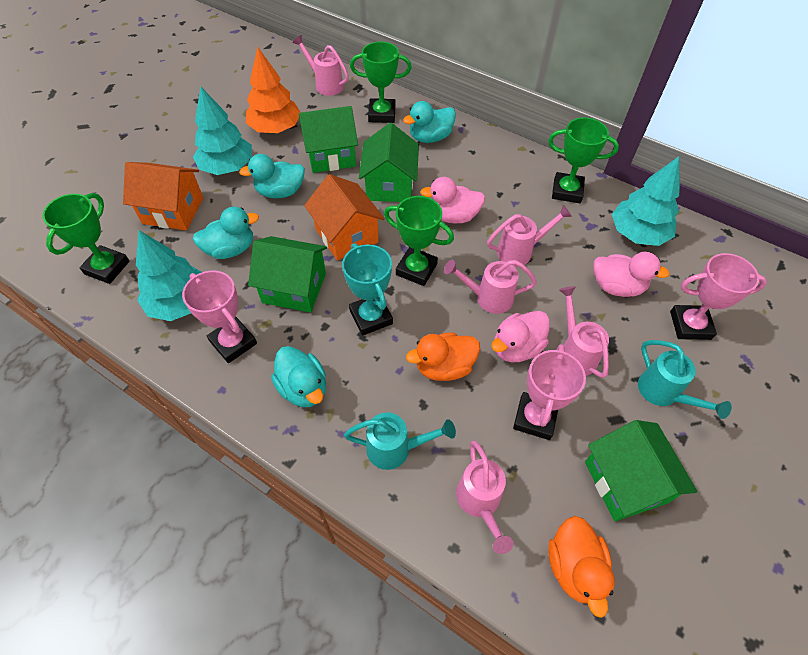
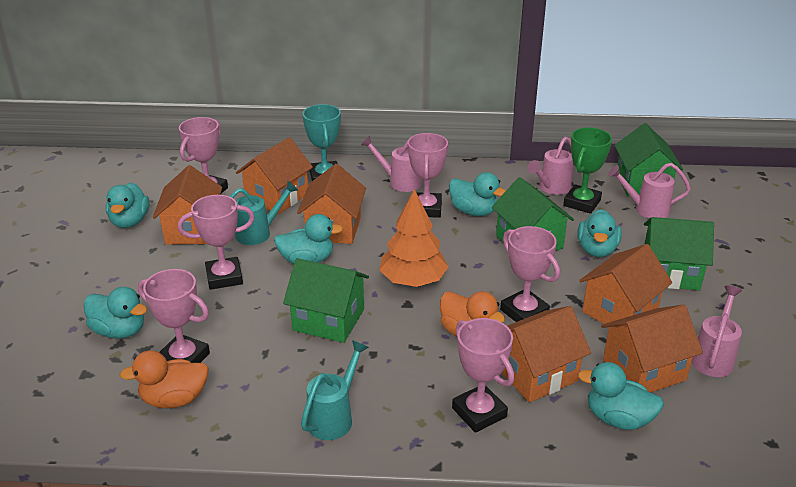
green trophy: 4 -> 1
orange house: 2 -> 6
pink duck: 3 -> 0
pink trophy: 3 -> 6
pink watering can: 5 -> 4
turquoise duck: 4 -> 6
turquoise tree: 3 -> 0

